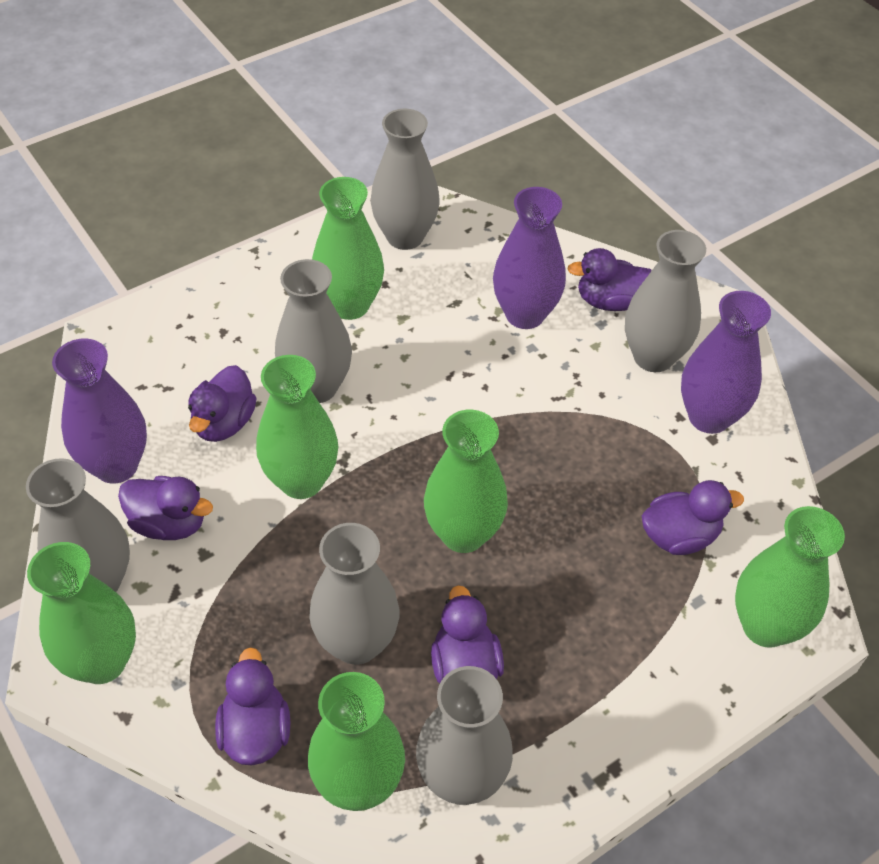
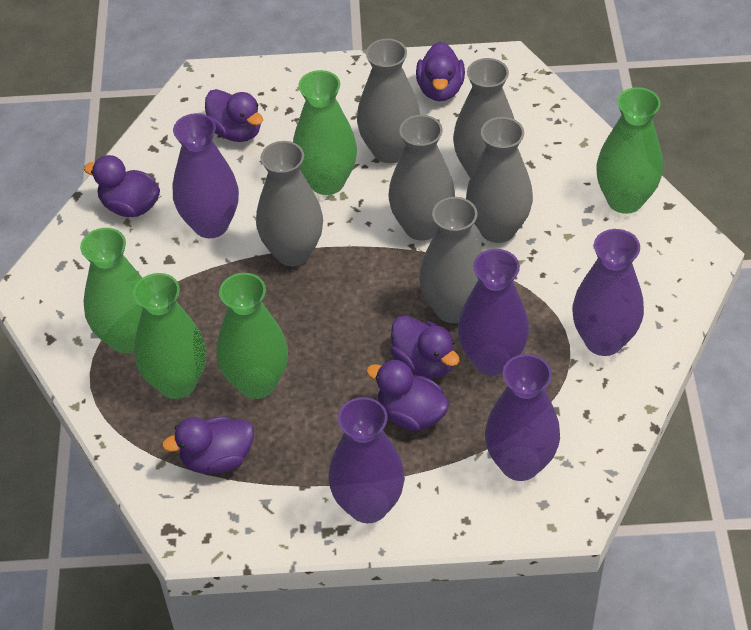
green vase: 6 -> 5
purple vase: 3 -> 5

